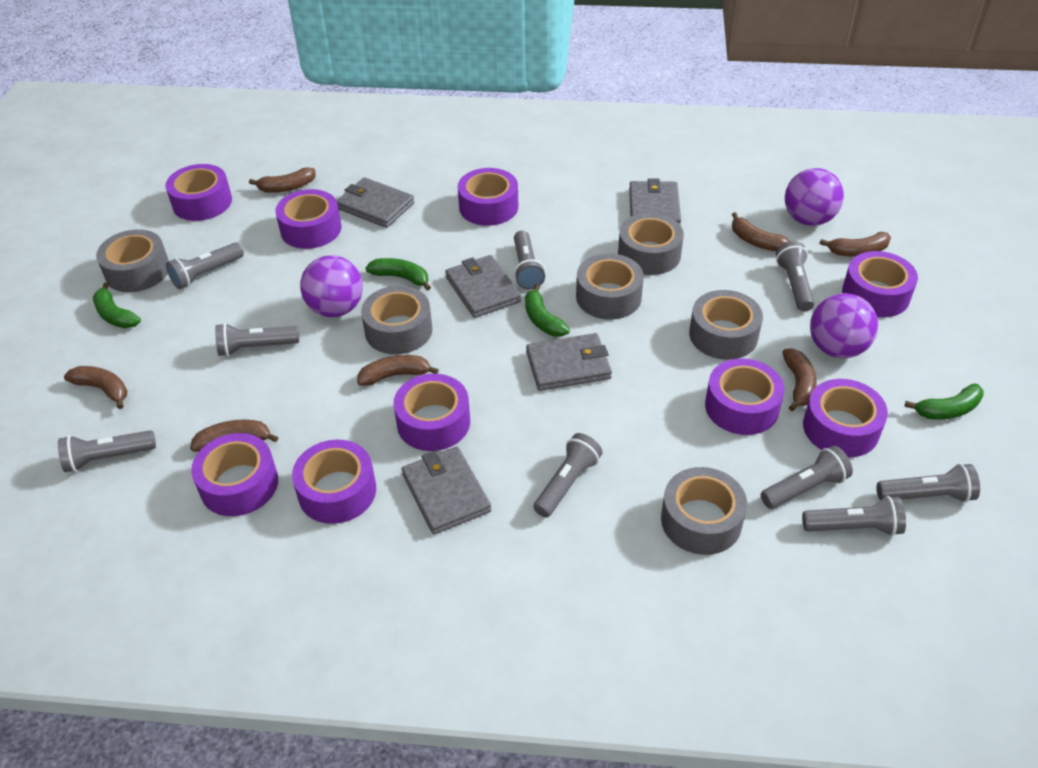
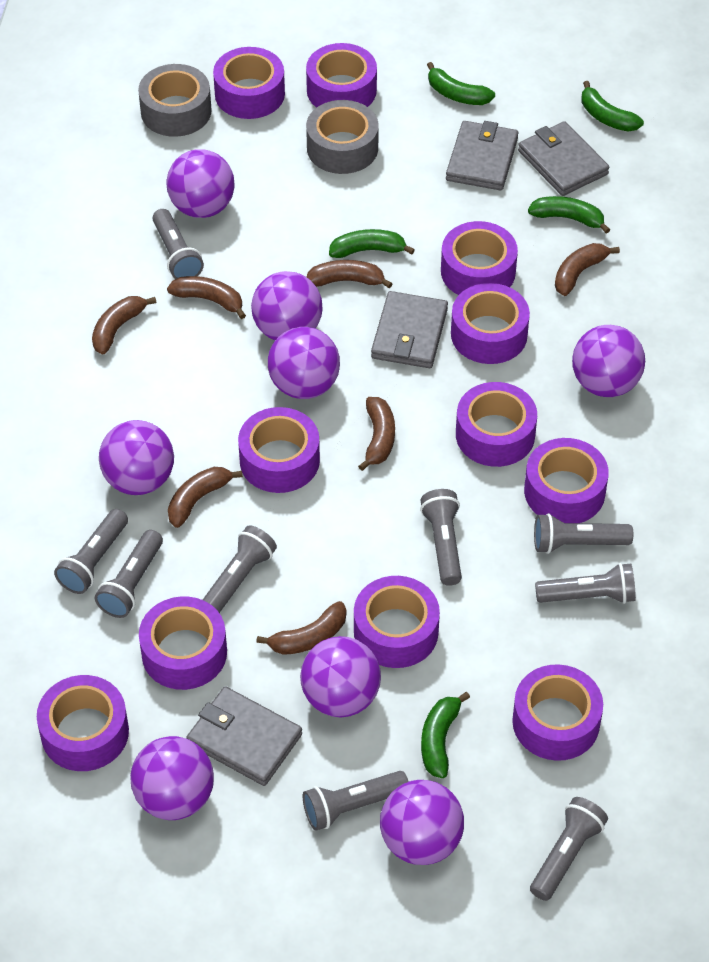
green banana: 4 -> 5
grey tape: 6 -> 2
grey wallet: 5 -> 4
purple ball: 3 -> 8
purple tape: 9 -> 11

